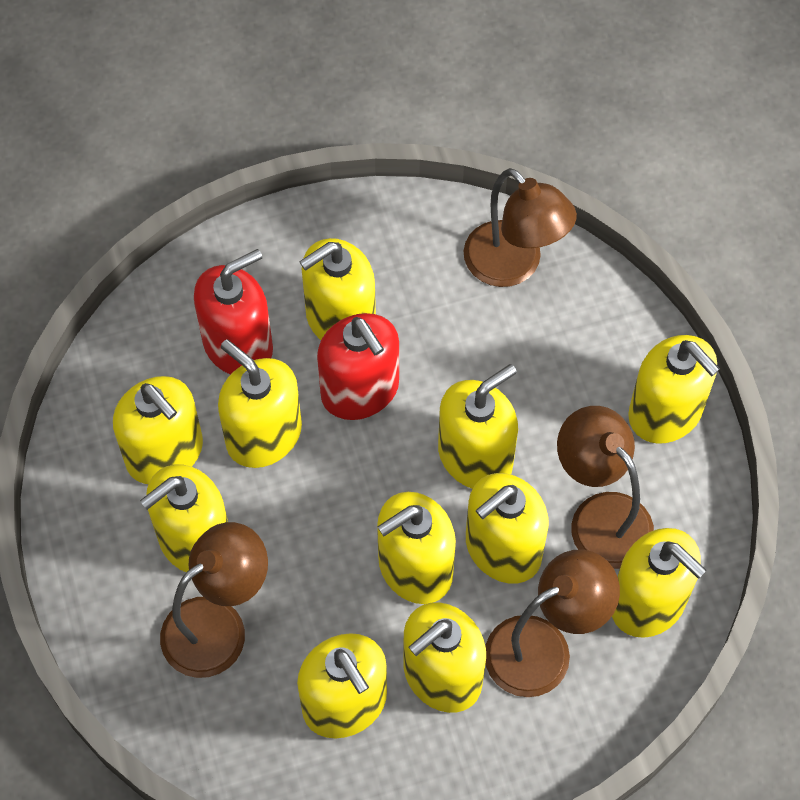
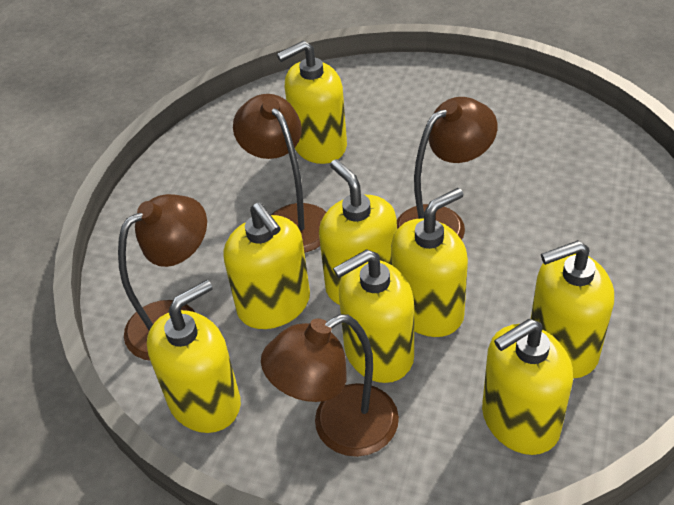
red soap dispenser: 2 -> 0
yellow soap dispenser: 11 -> 8

